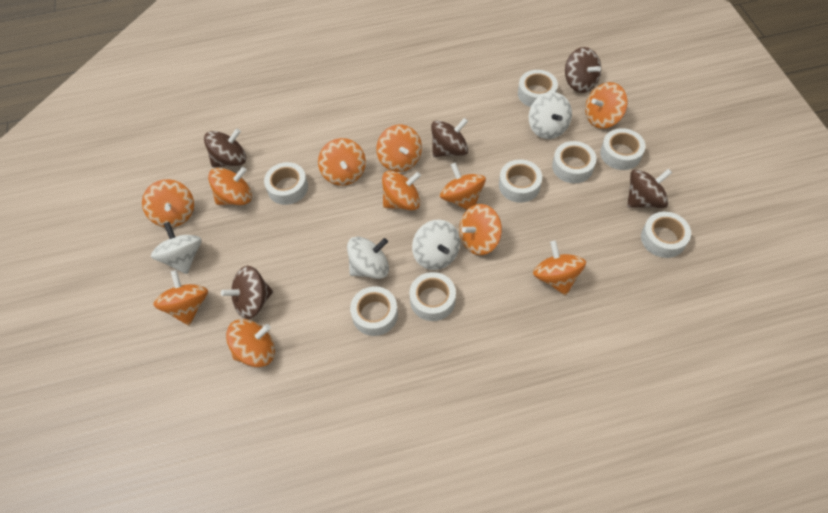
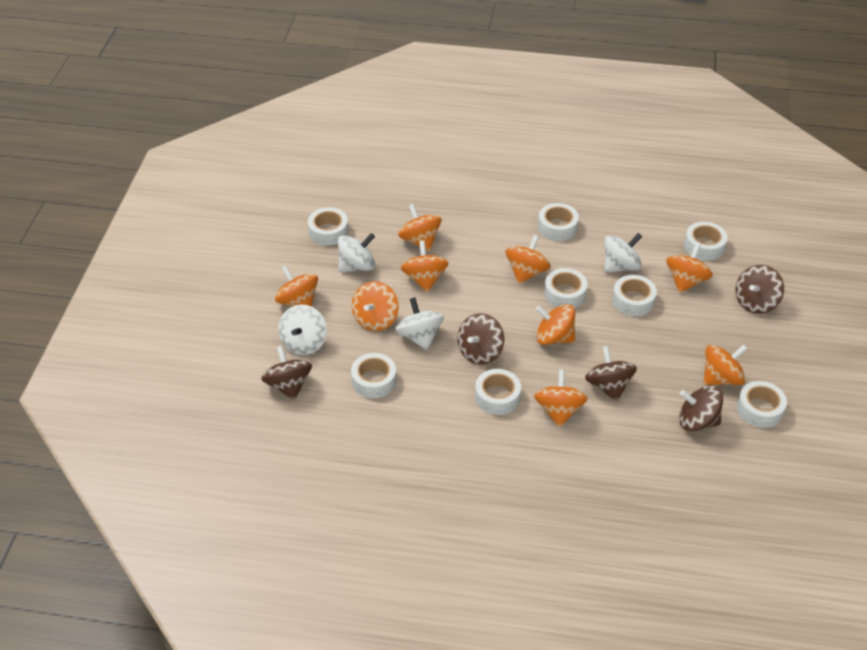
orange spinning top: 11 -> 9

